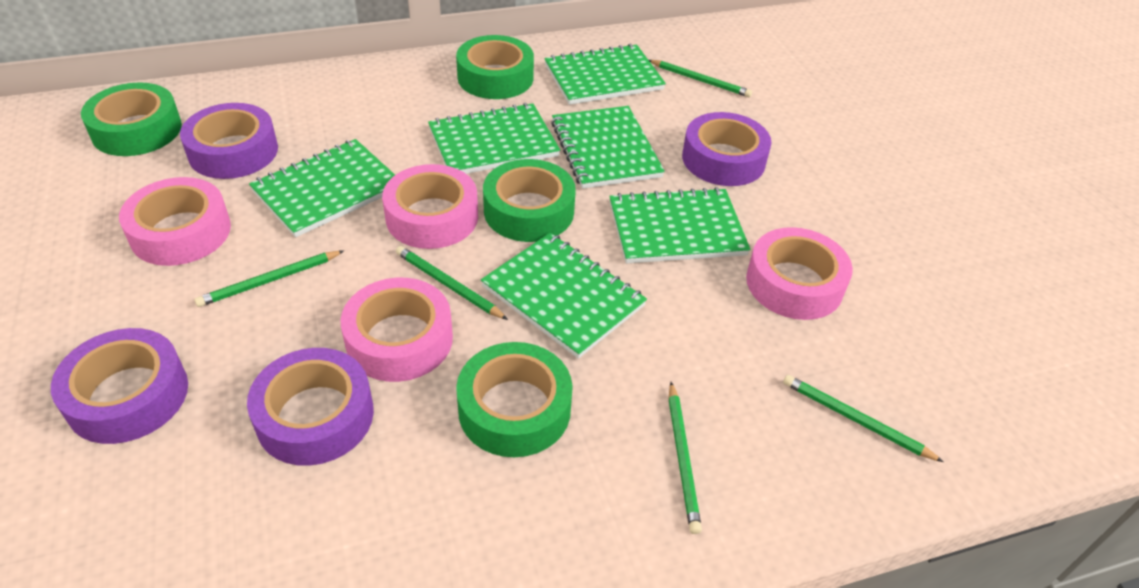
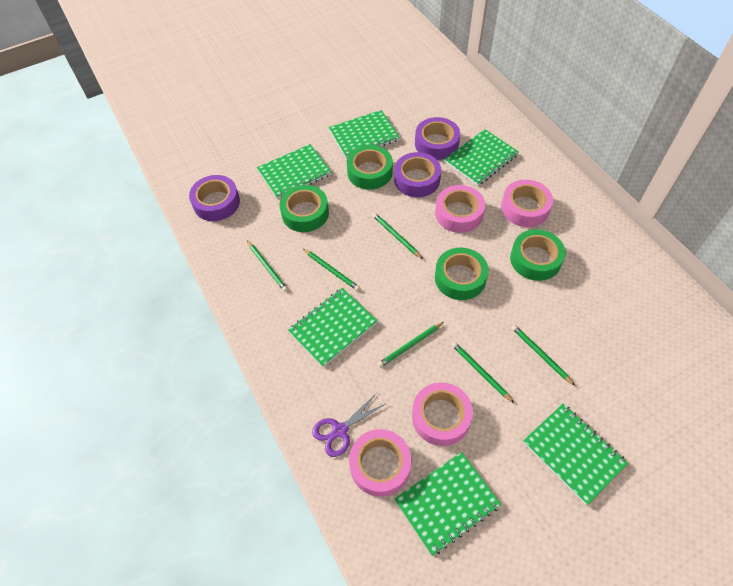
green pencil: 5 -> 6
purple scissors: 0 -> 1
purple tape: 4 -> 3

